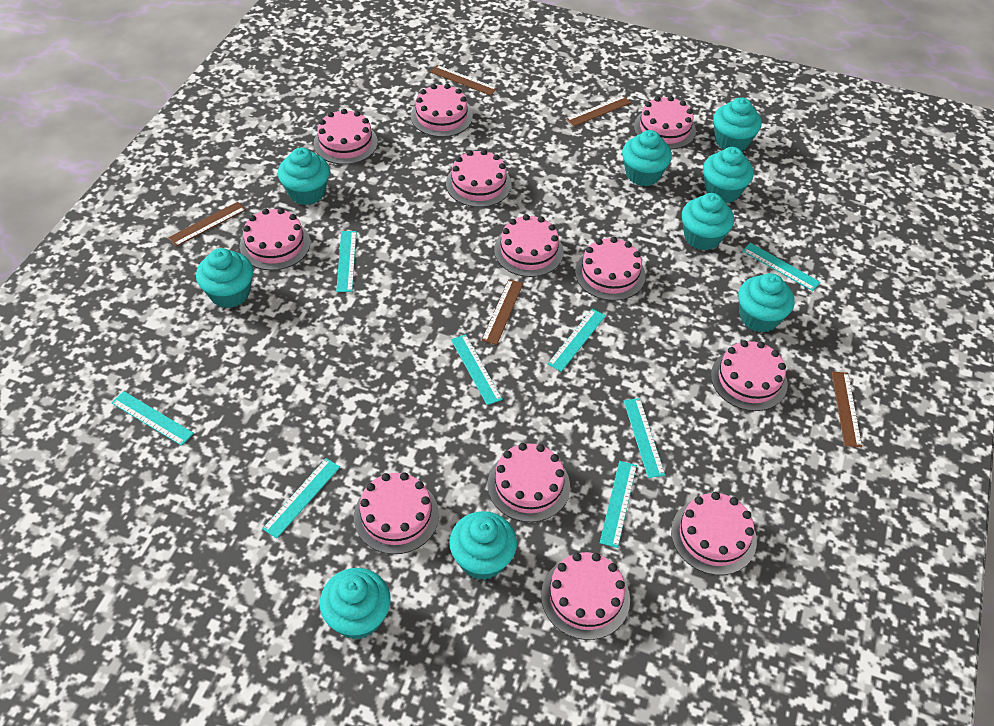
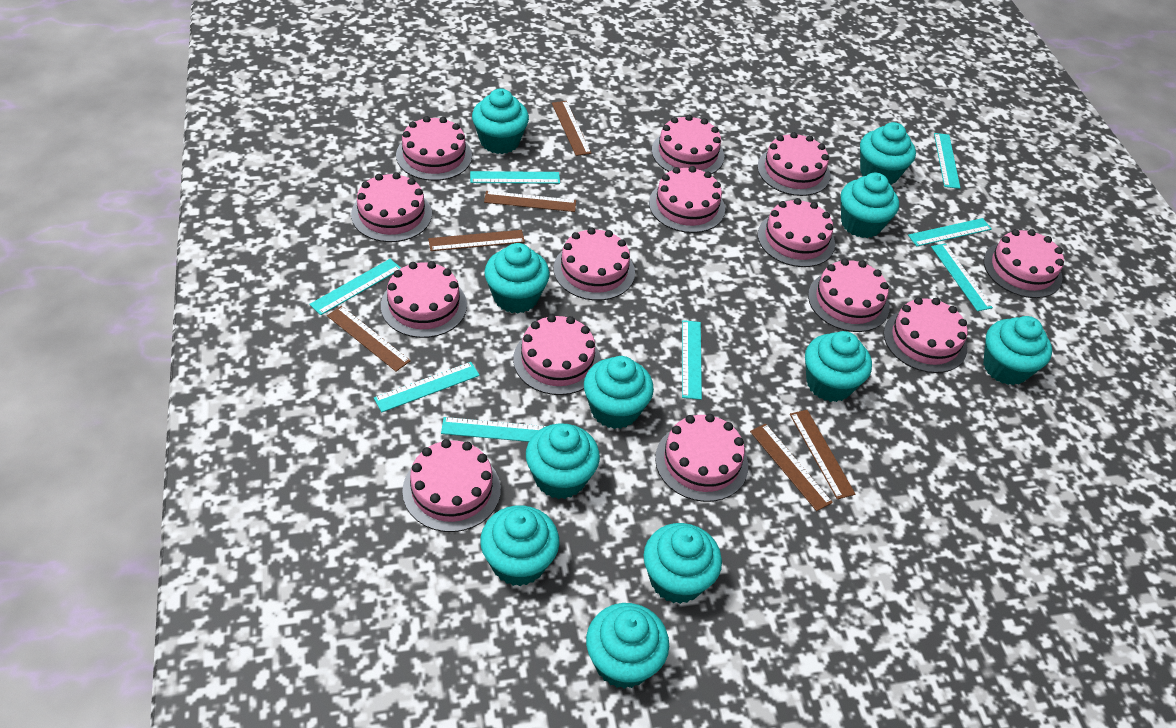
brown ruler: 5 -> 6
pink cake: 12 -> 14
turquoise cupcake: 9 -> 11

